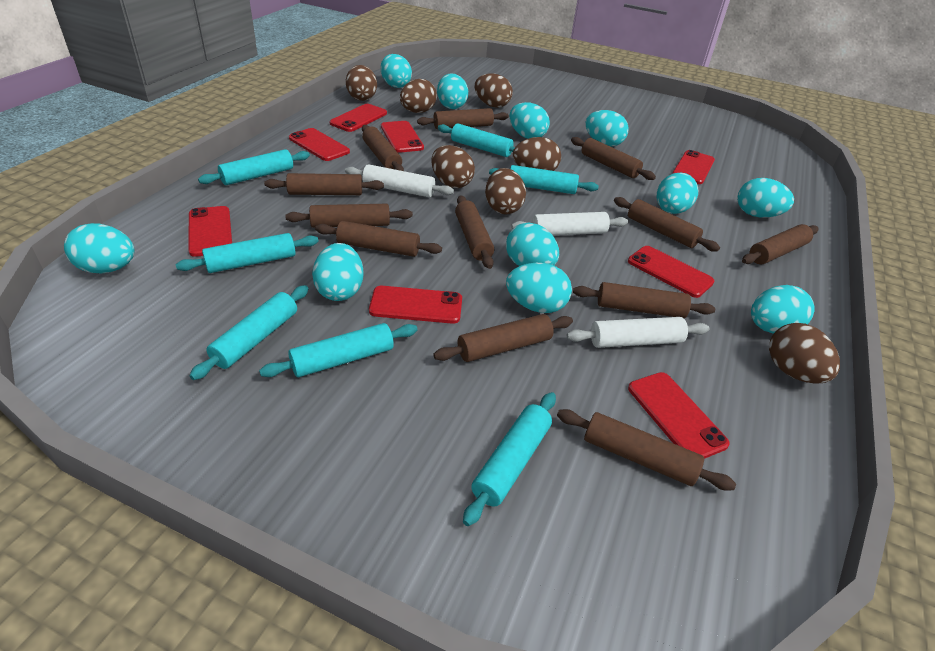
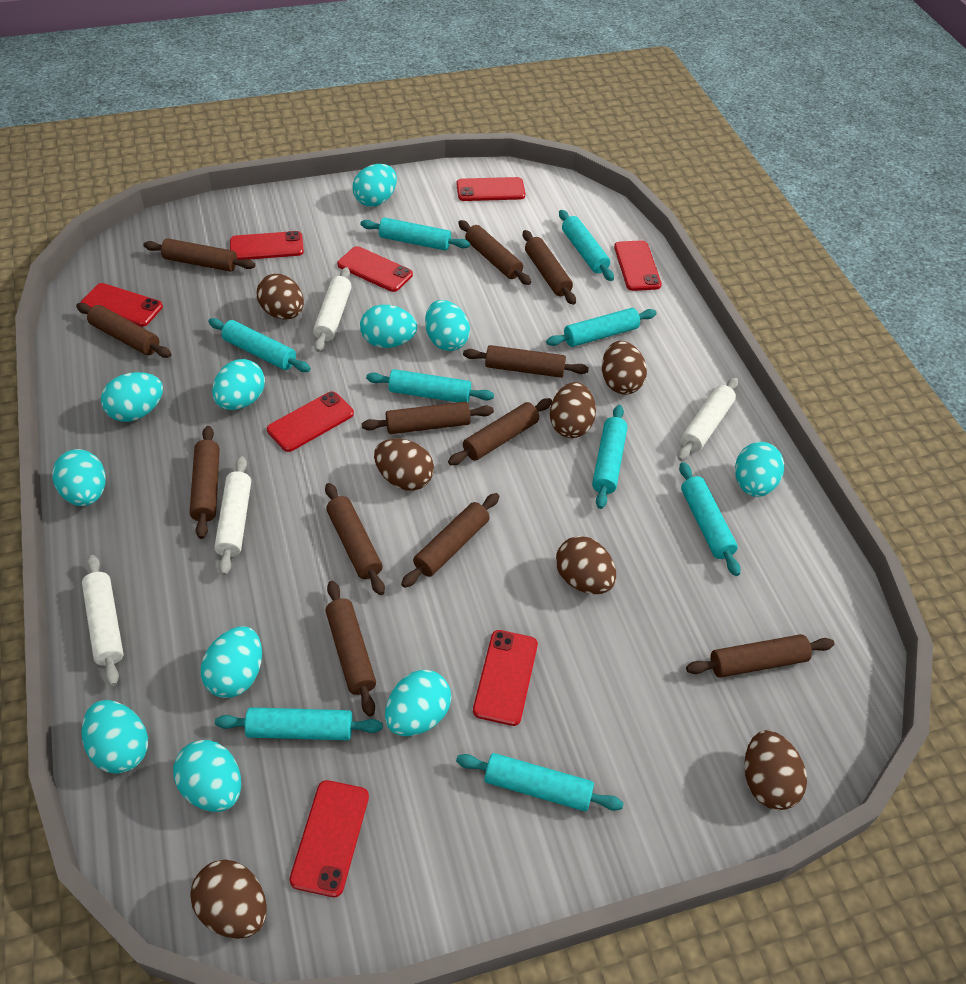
turquoise rolling pin: 7 -> 9
white rolling pin: 3 -> 4

